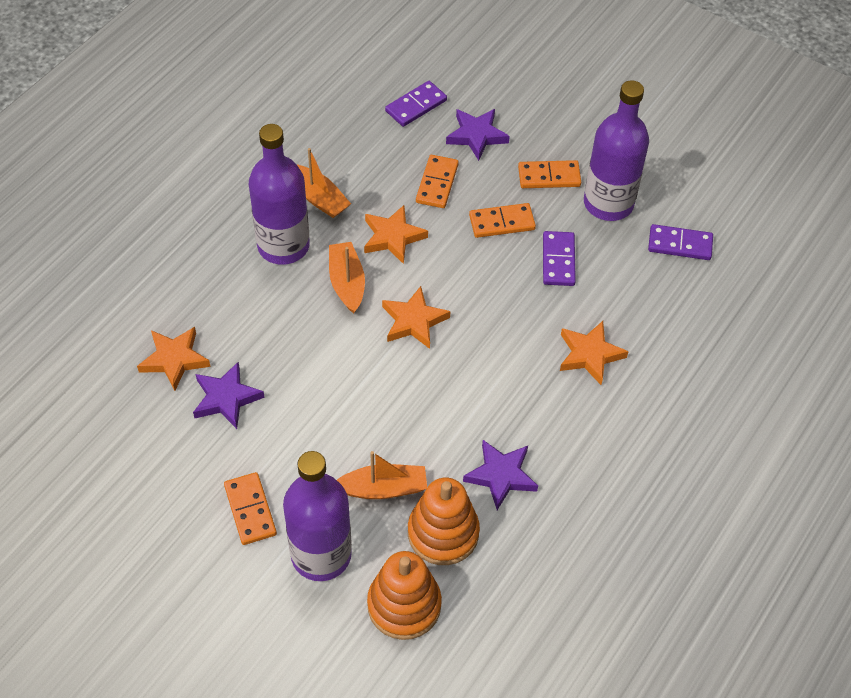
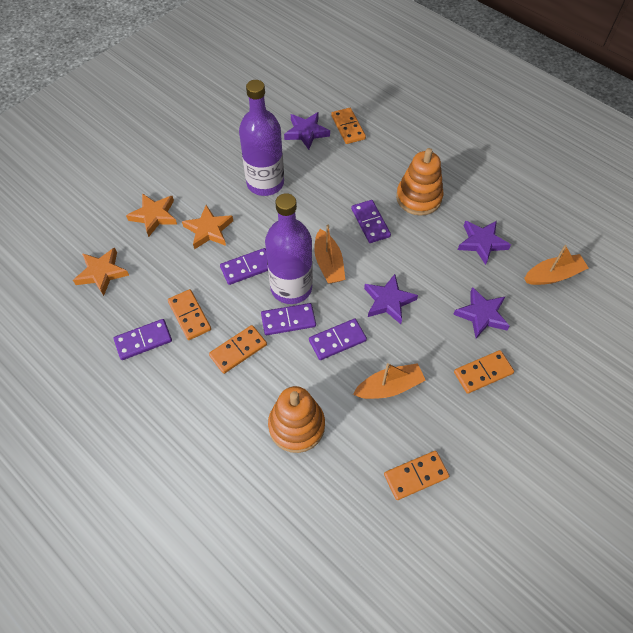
orange domino: 4 -> 5
orange star: 4 -> 3
purple bottle: 3 -> 2
purple domino: 3 -> 5
purple star: 3 -> 4

